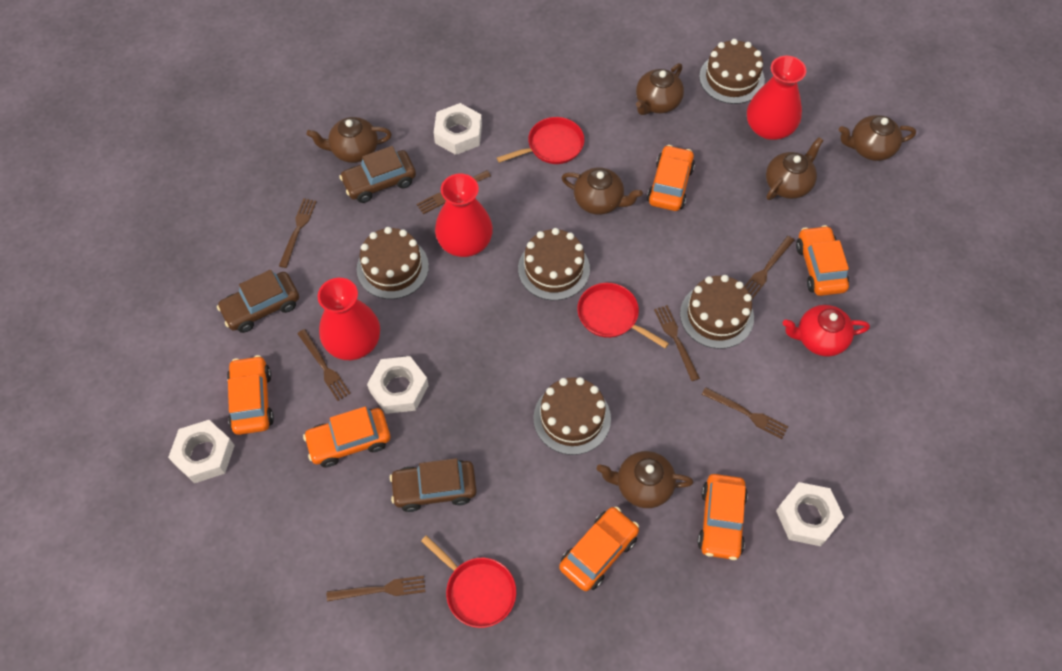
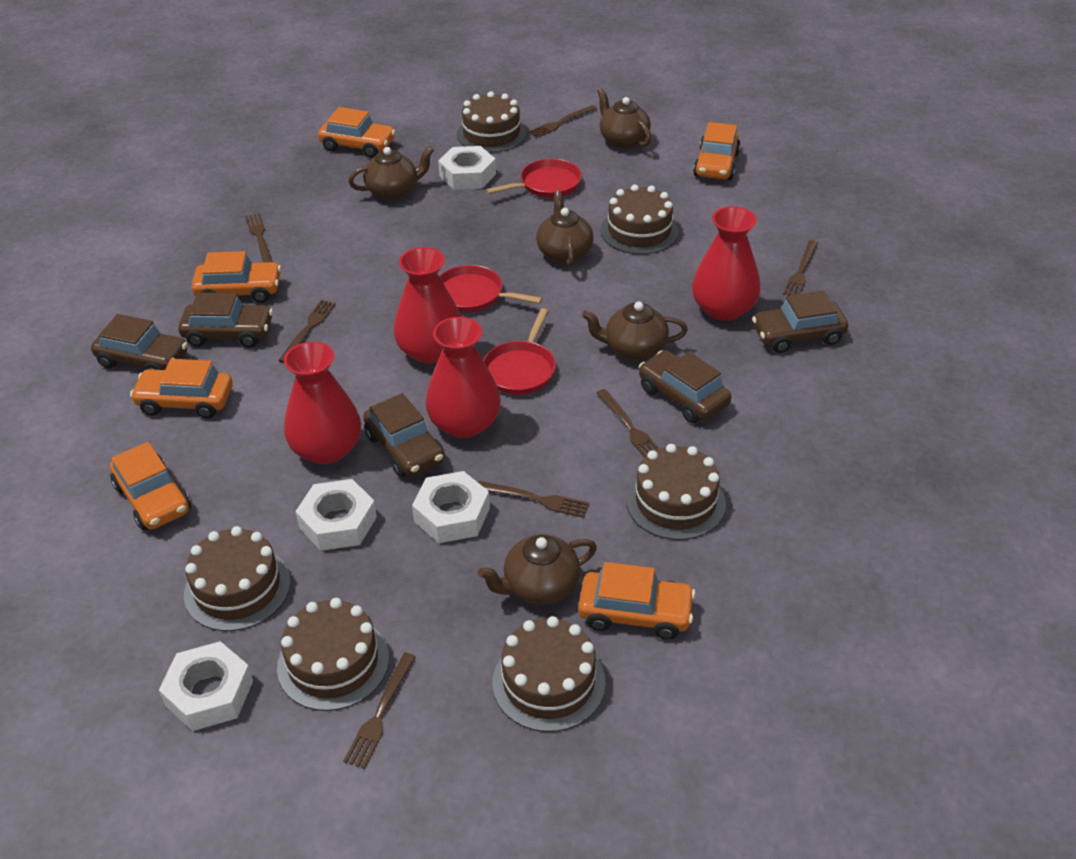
brown cake: 5 -> 6
brown car: 3 -> 5
brown teapot: 6 -> 5
red teapot: 1 -> 0
red vase: 3 -> 4

